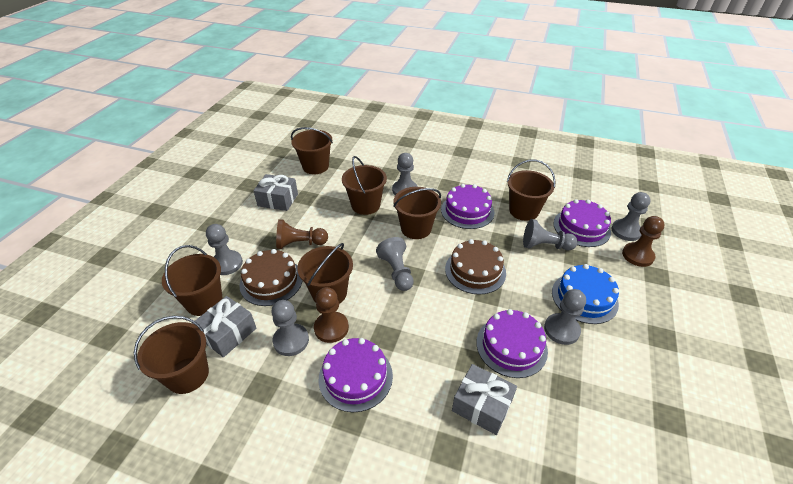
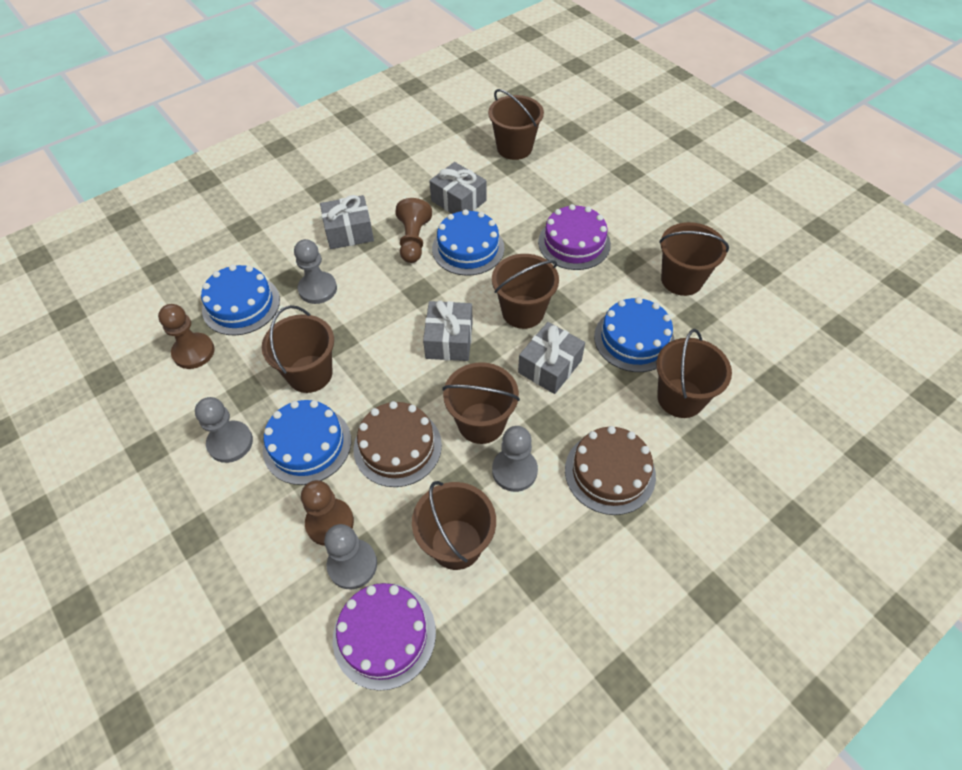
blue cake: 1 -> 4
grey gift: 3 -> 4
grey pawn: 7 -> 4
purple cake: 4 -> 2

